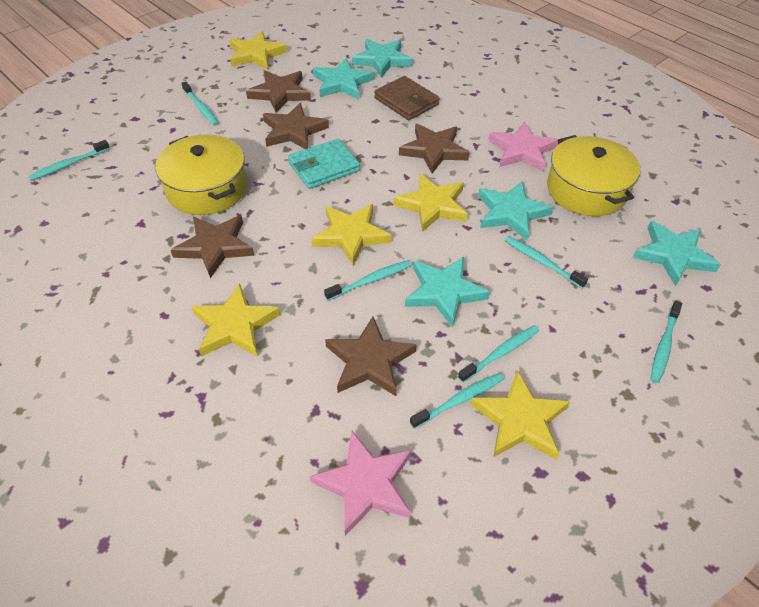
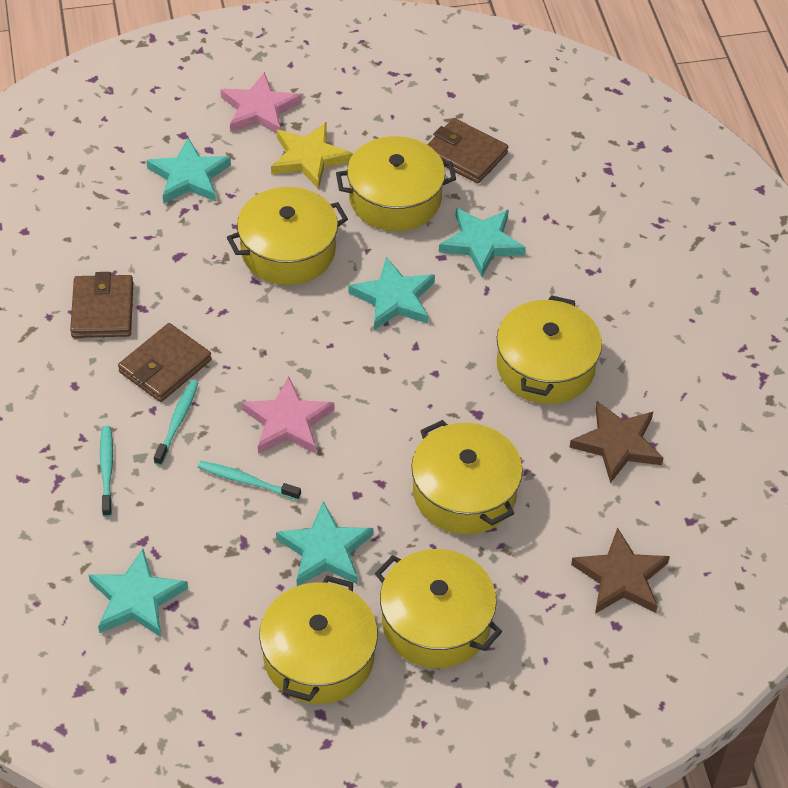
brown star: 5 -> 2
brown wallet: 1 -> 3
turquoise toothbrush: 7 -> 3
turquoise wallet: 1 -> 0
yellow pot: 2 -> 6
yellow star: 5 -> 1

